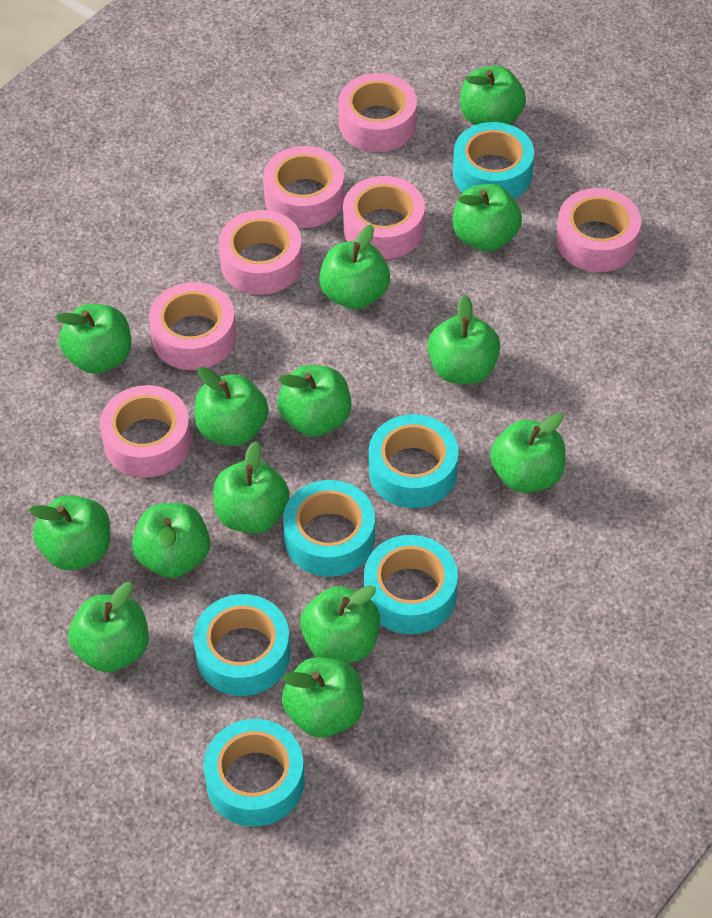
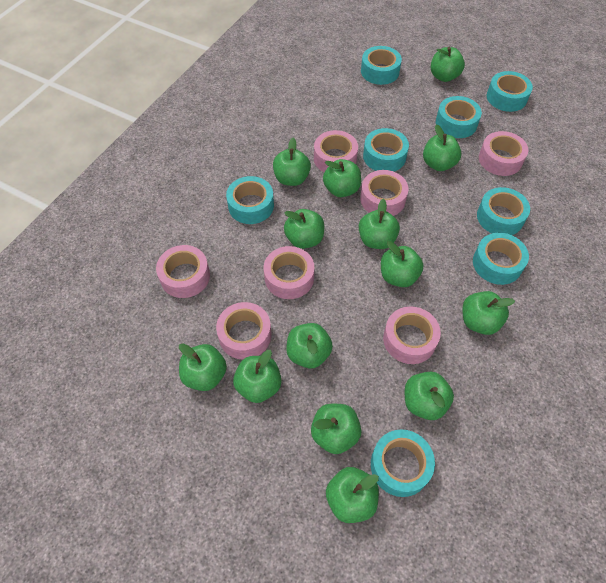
turquoise tape: 6 -> 8

